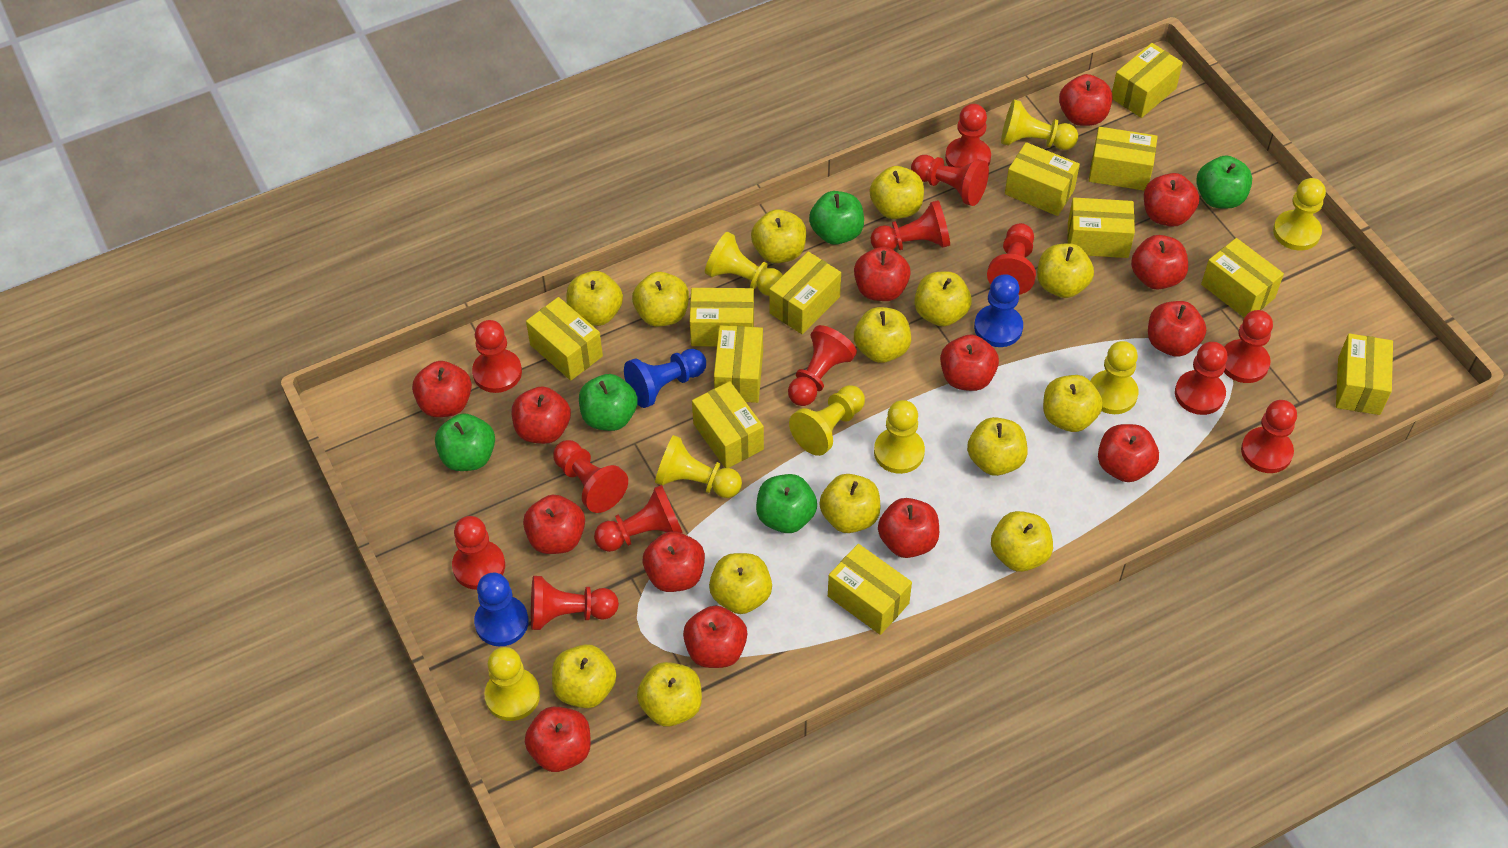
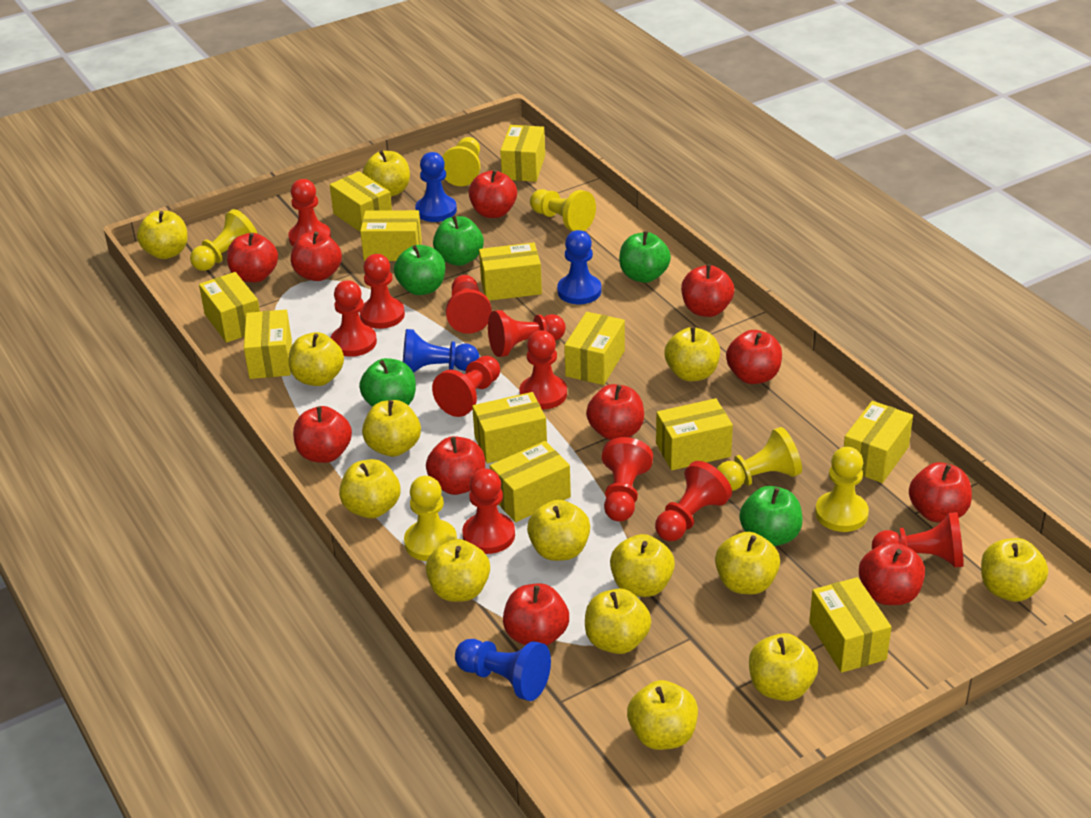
blue pawn: 3 -> 4
red apple: 14 -> 11
red pawn: 13 -> 11
yellow pawn: 8 -> 6

